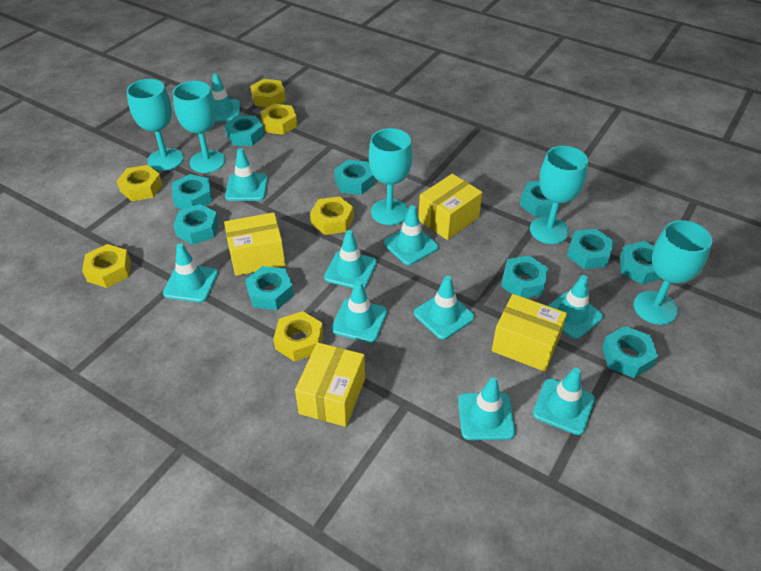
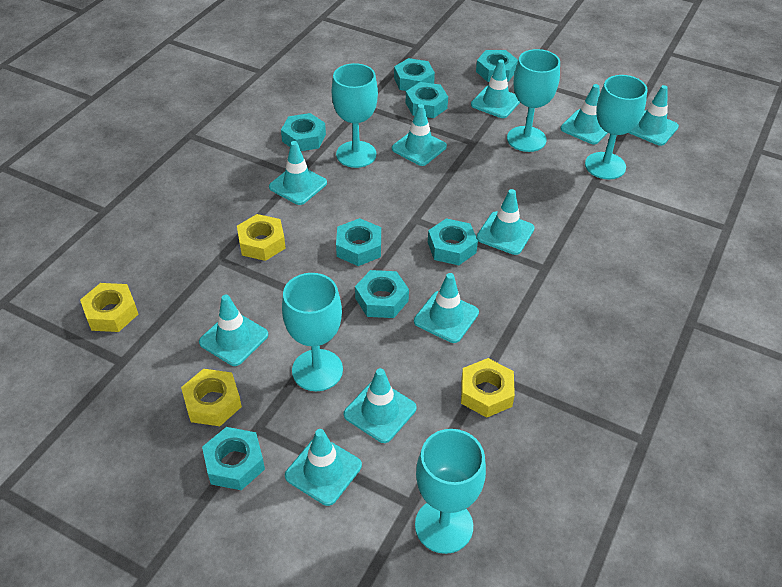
turquoise nut: 10 -> 8
yellow box: 4 -> 0
yellow nut: 6 -> 4

